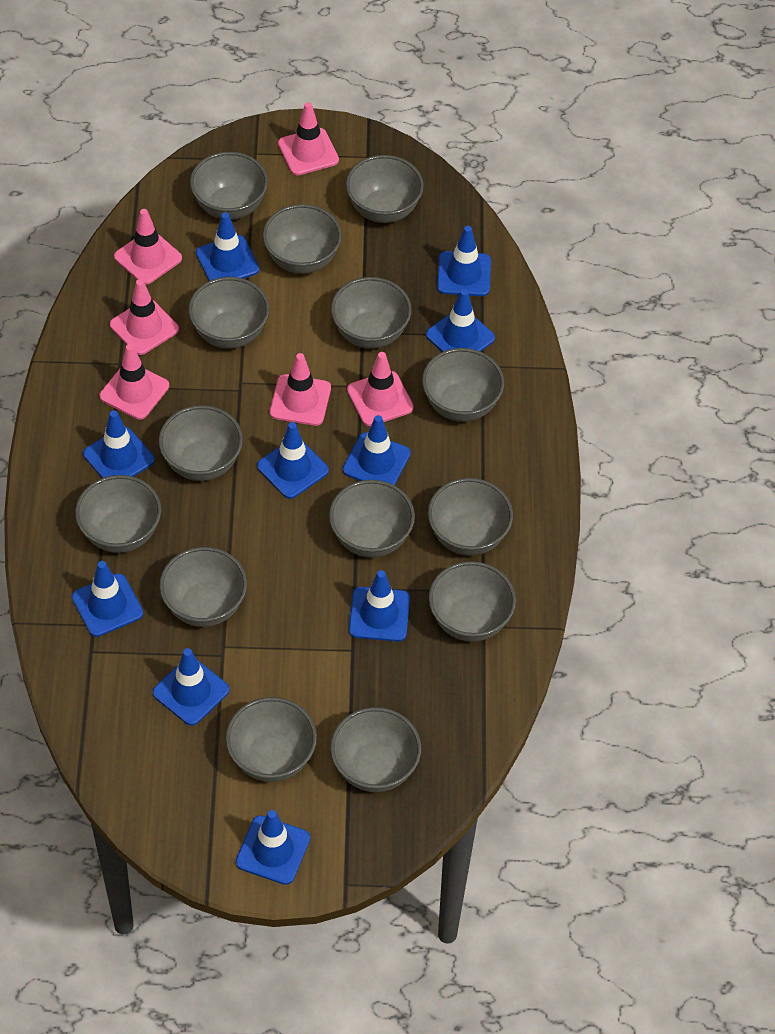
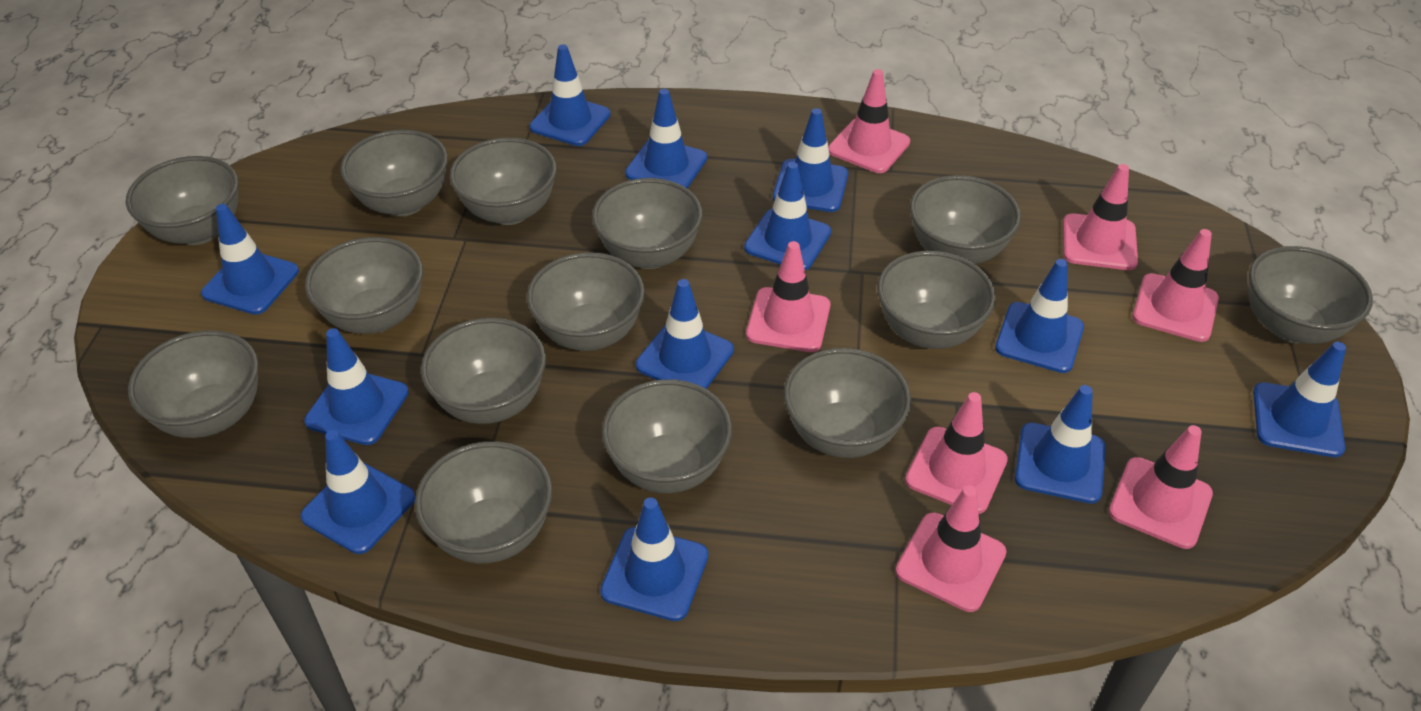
blue traffic cone: 10 -> 12
pink traffic cone: 6 -> 7

